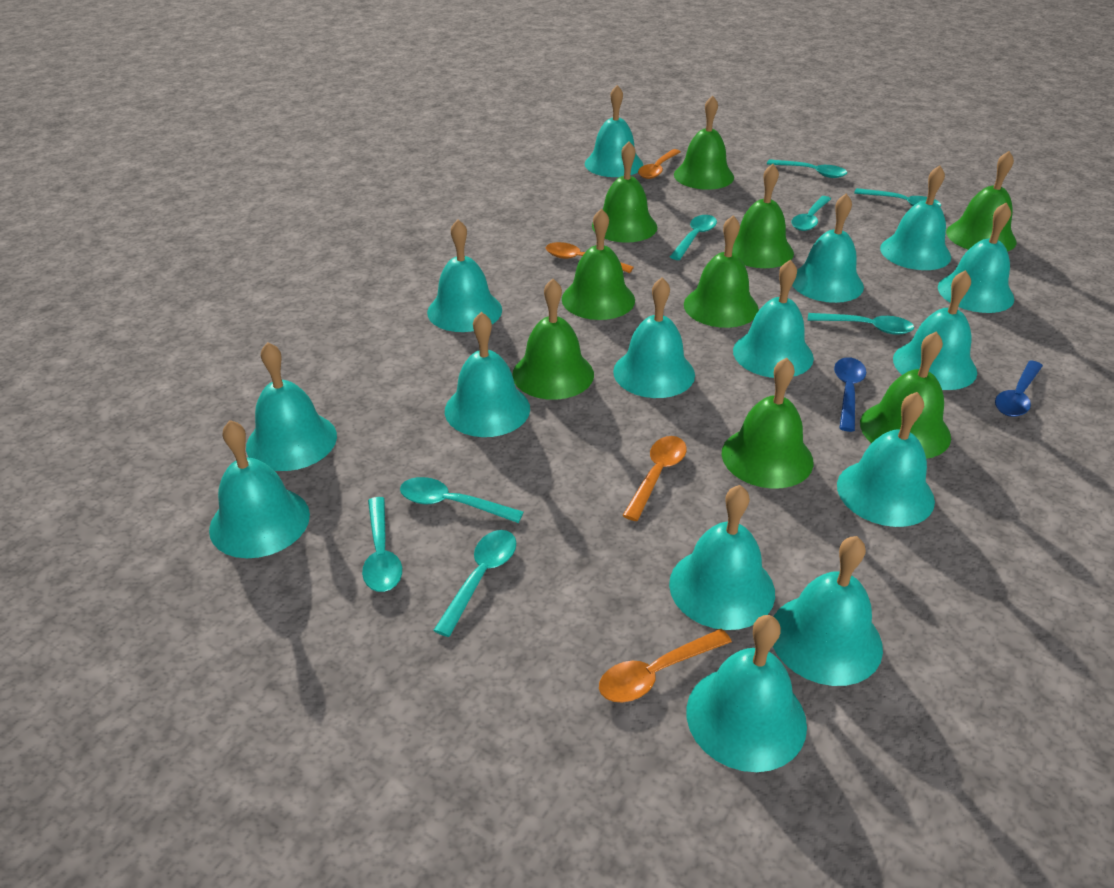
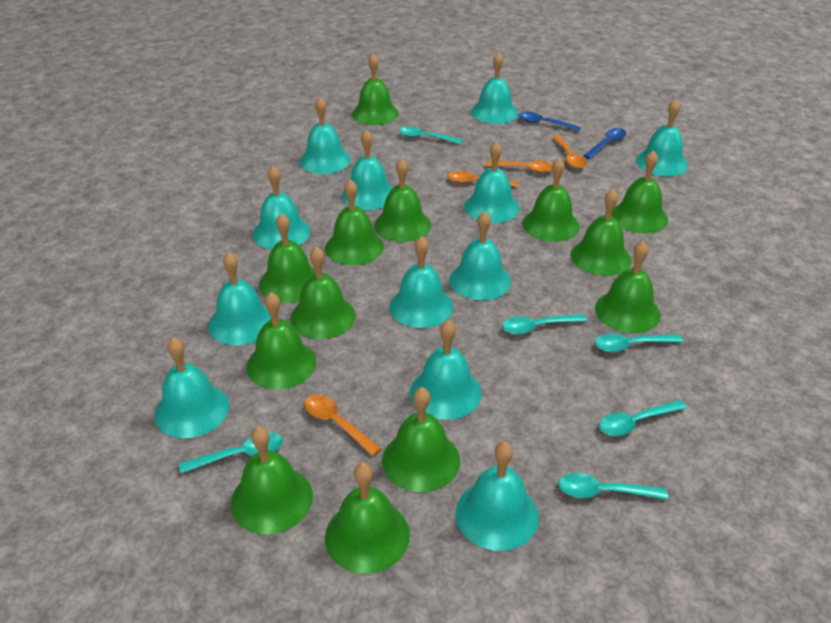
green bell: 9 -> 13
turquoise bell: 15 -> 12
turquoise spoon: 8 -> 6

